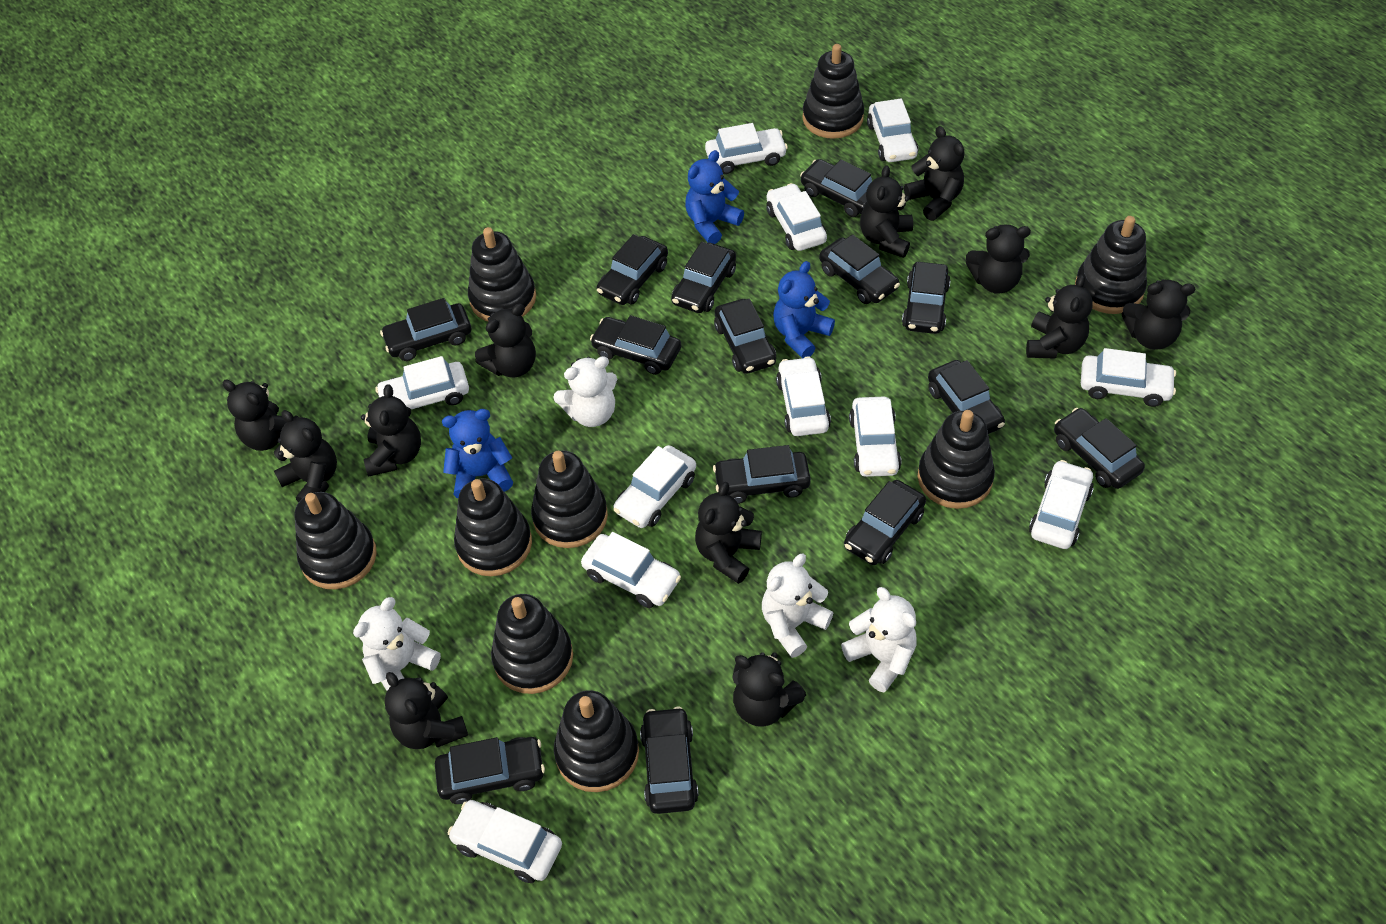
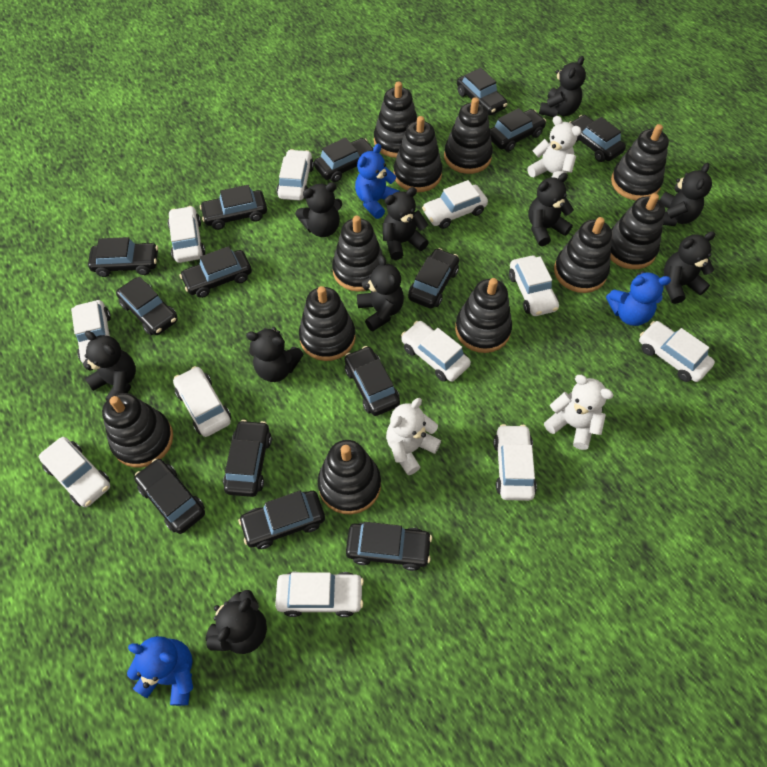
black stacking toy: 9 -> 11
black teddy bear: 12 -> 10
white teddy bear: 4 -> 3

